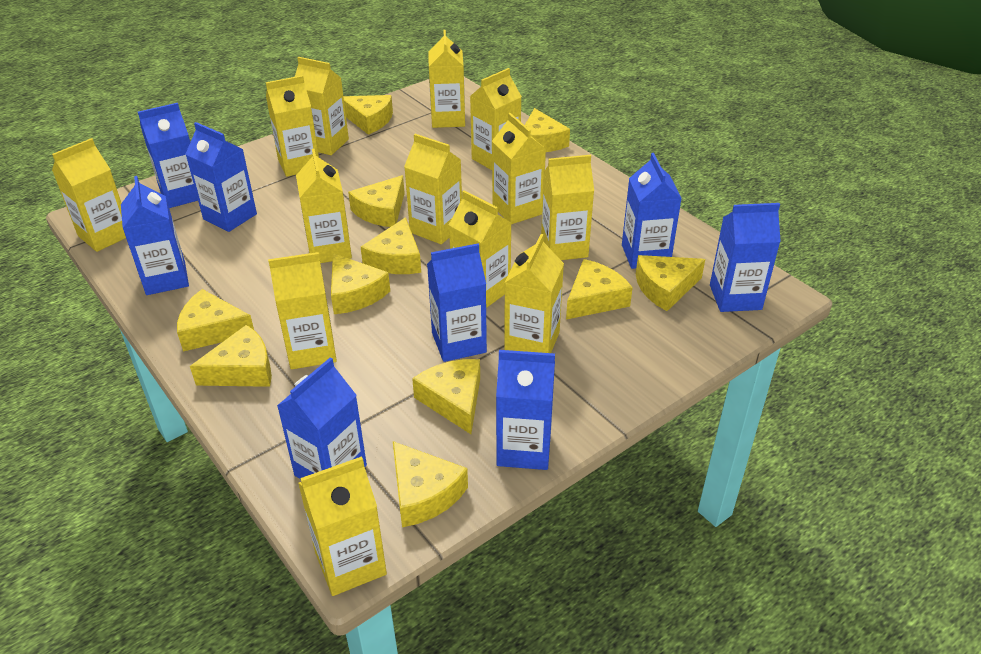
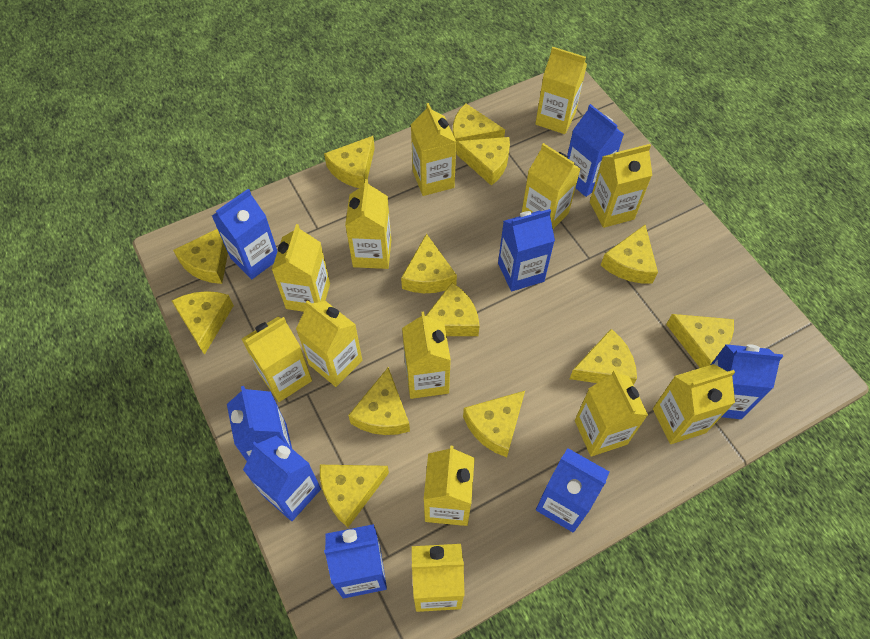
yellow cheese: 11 -> 13

